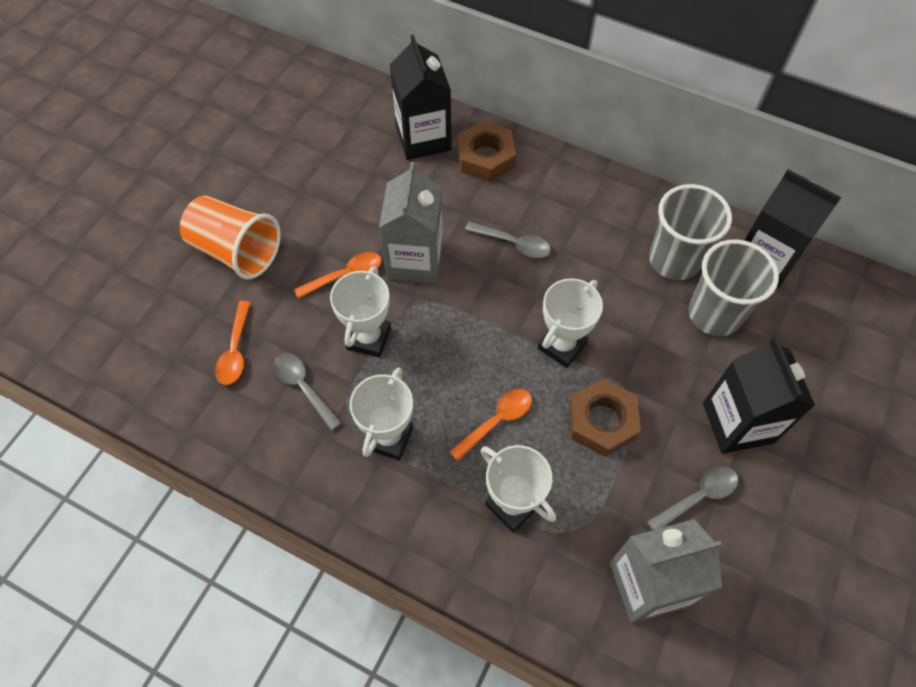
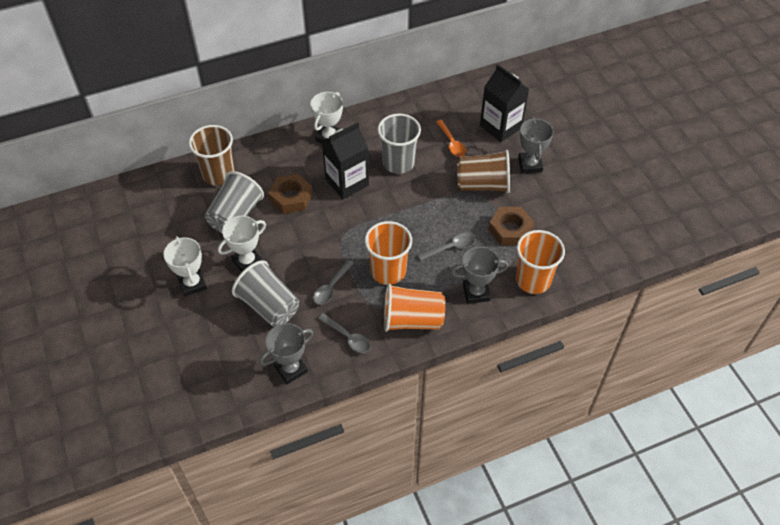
black carton: 3 -> 2
brown cup: 0 -> 2
grey carton: 2 -> 0
grey cup: 2 -> 3
grey trophy: 0 -> 3
orange cup: 1 -> 3
orange spoon: 3 -> 1
white trophy: 4 -> 3

